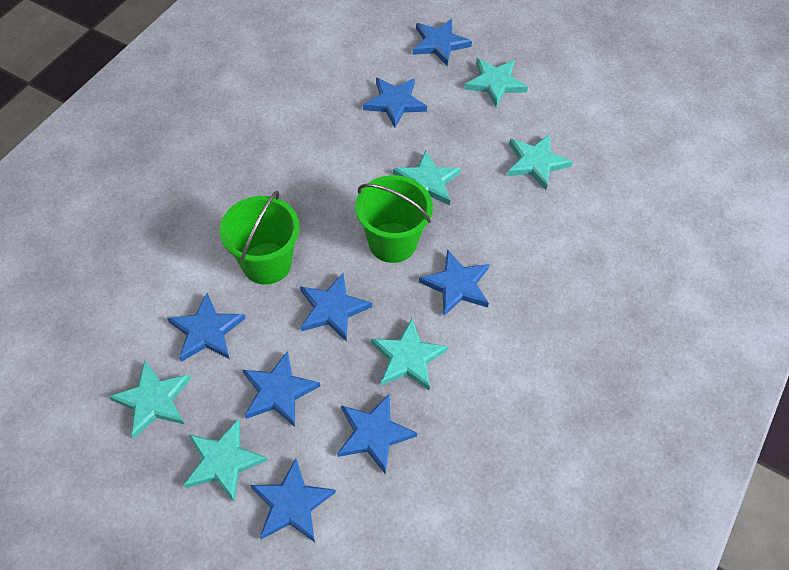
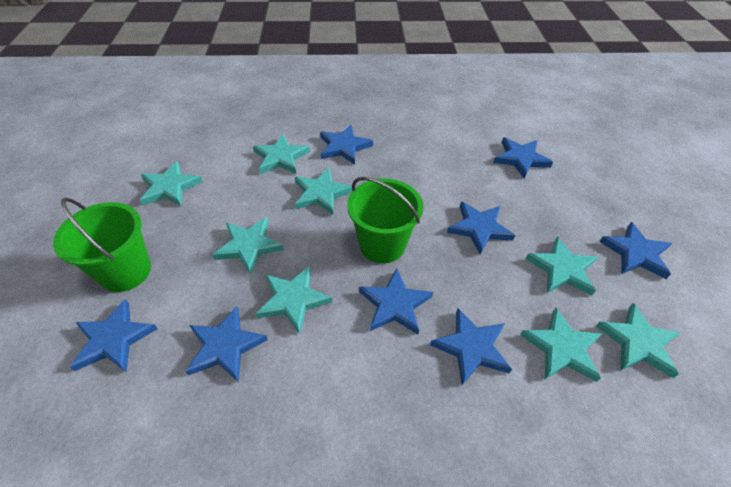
turquoise star: 6 -> 8

